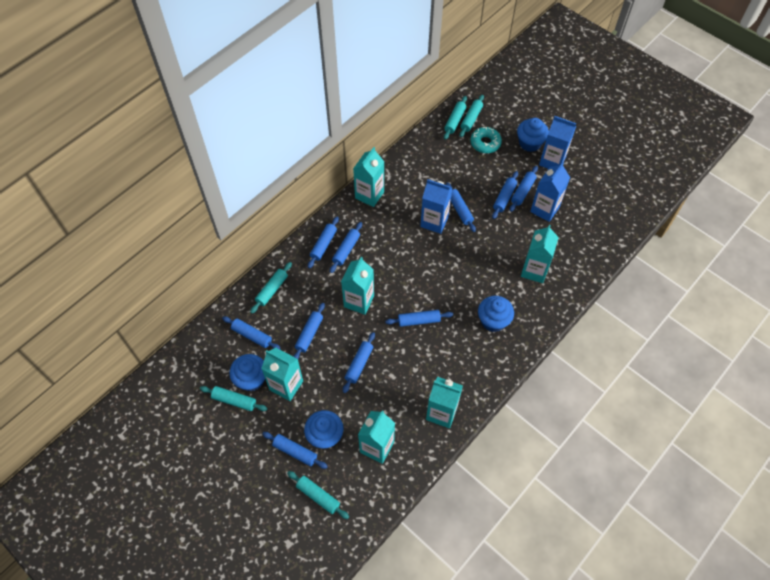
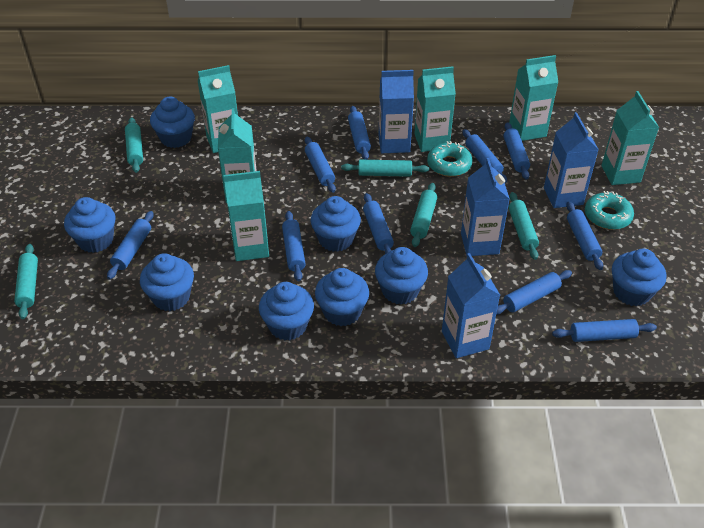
blue carton: 3 -> 4
blue cupcake: 4 -> 8
turquoise donut: 1 -> 2

